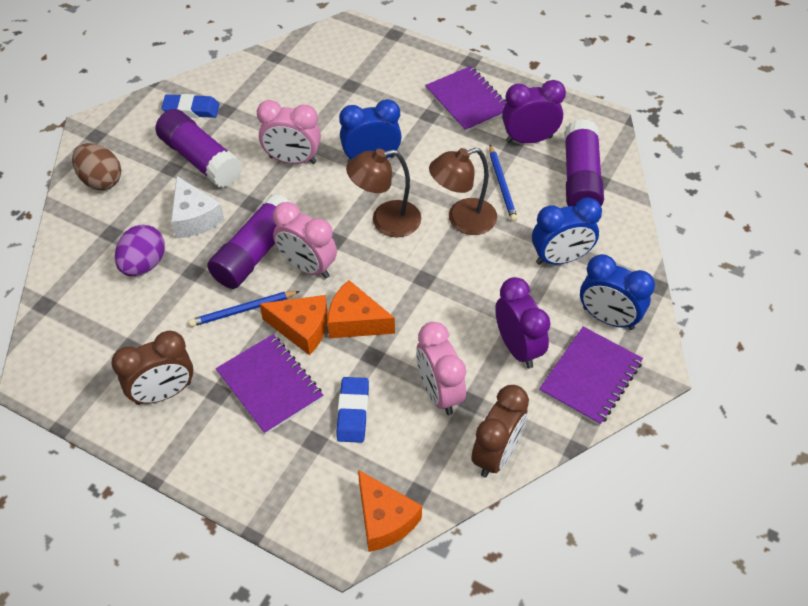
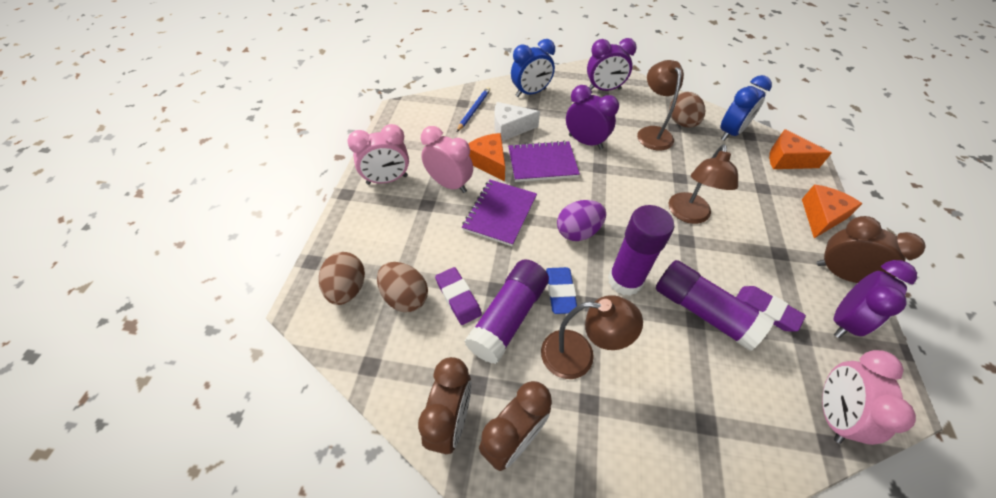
blue clock: 3 -> 2
blue eraser: 2 -> 1
blue pencil: 2 -> 1
brown clock: 2 -> 3
brown egg: 1 -> 3
brown lamp: 2 -> 3
purple clock: 2 -> 3
purple eraser: 0 -> 2
purple notebook: 3 -> 2

